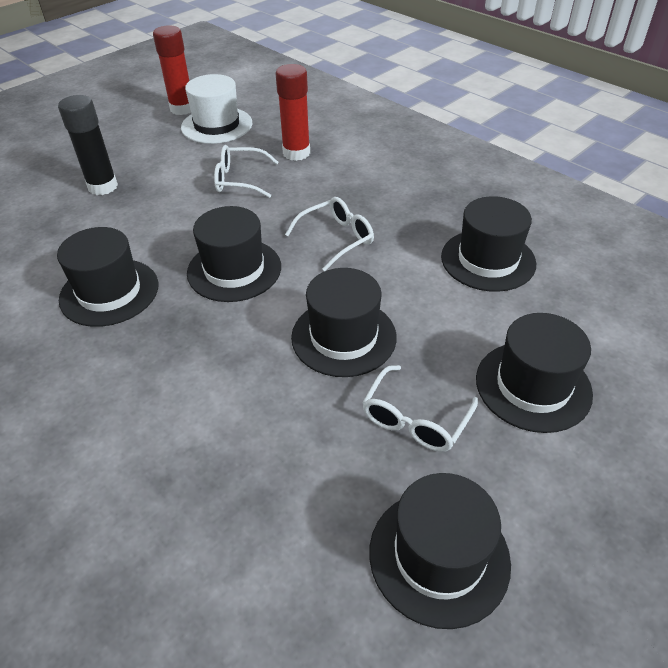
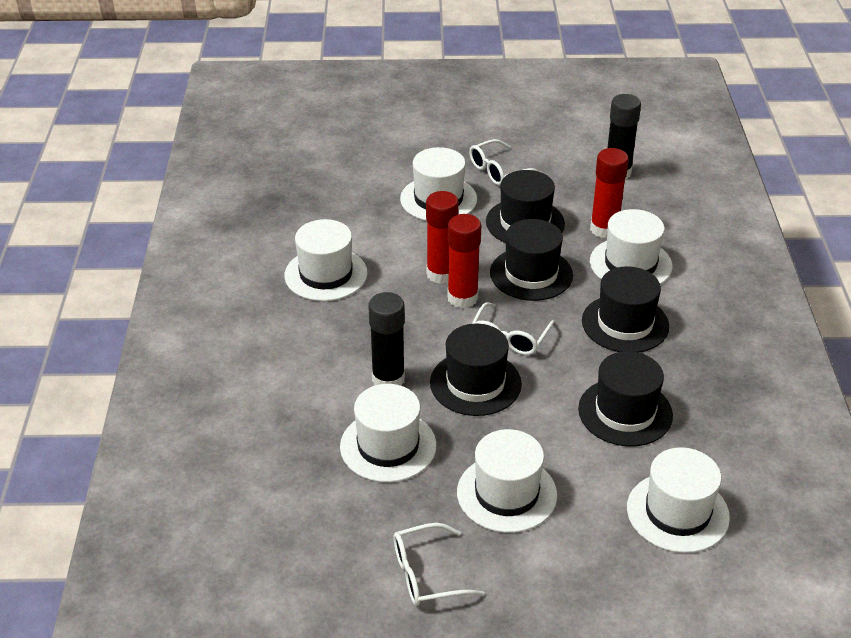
black glue stick: 1 -> 2
black hat: 6 -> 5
red glue stick: 2 -> 3
white hat: 1 -> 6

